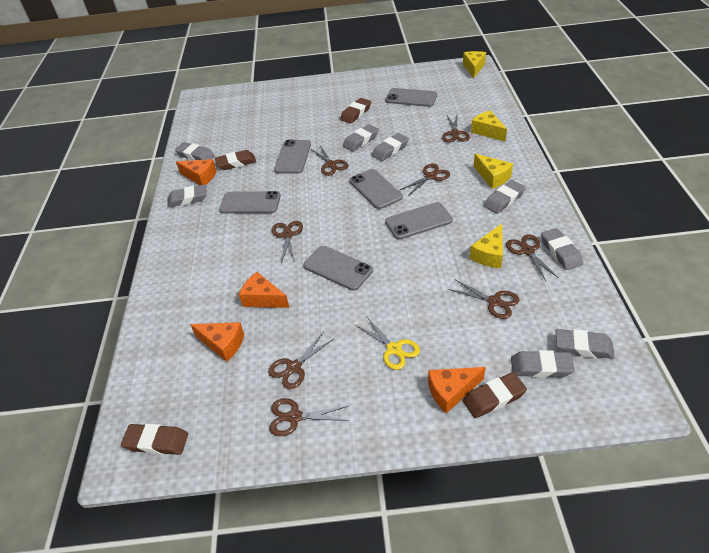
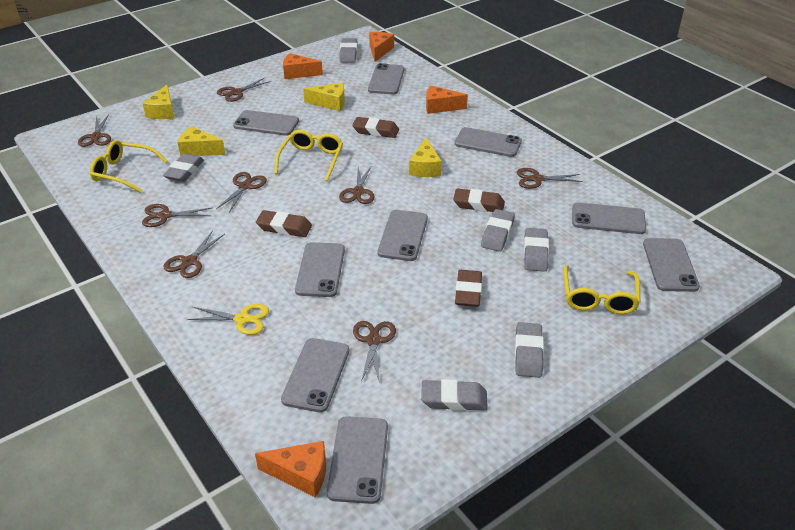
grey eraser: 8 -> 6
grey phone: 6 -> 9
yellow glasses: 0 -> 3

